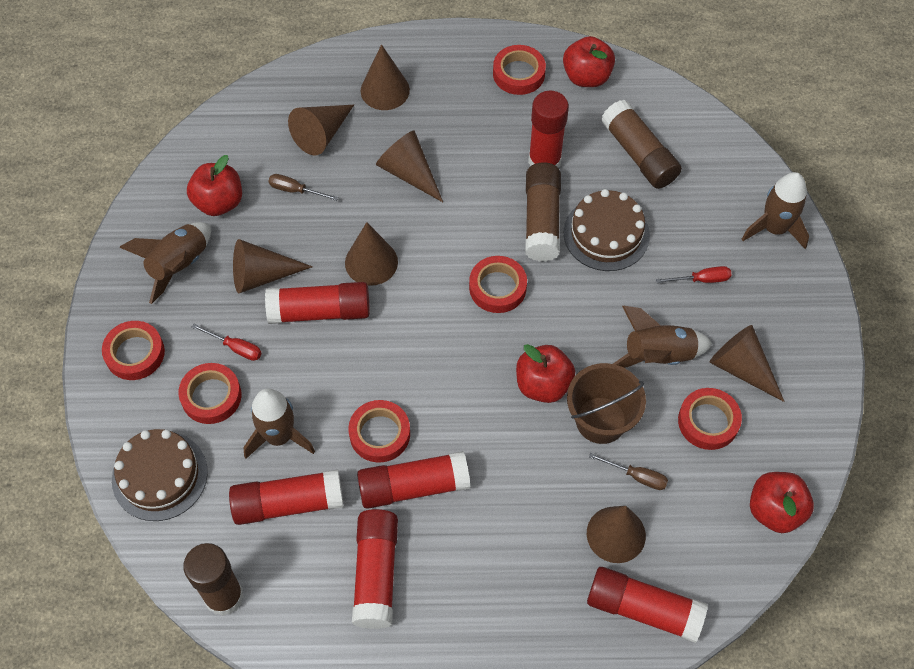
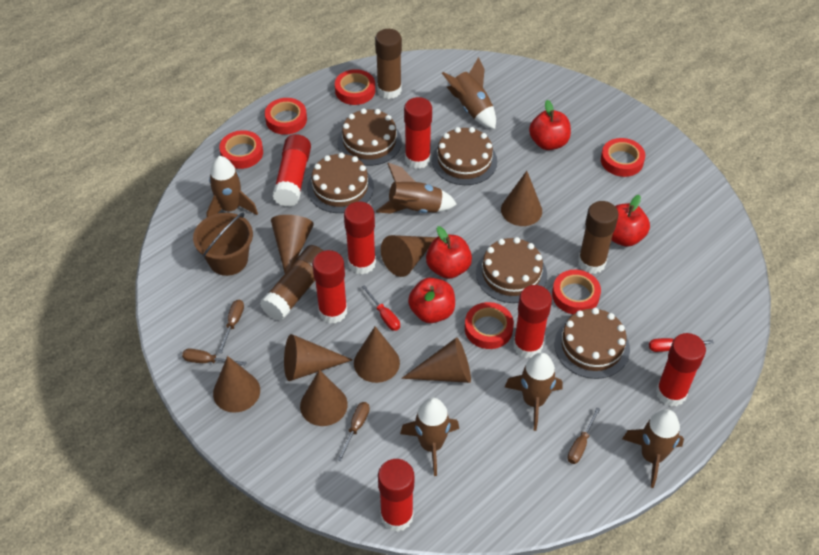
brown cake: 2 -> 5
brown cone: 7 -> 8
brown rocket: 4 -> 6
brown screwdriver: 2 -> 4
red glue stick: 6 -> 7

